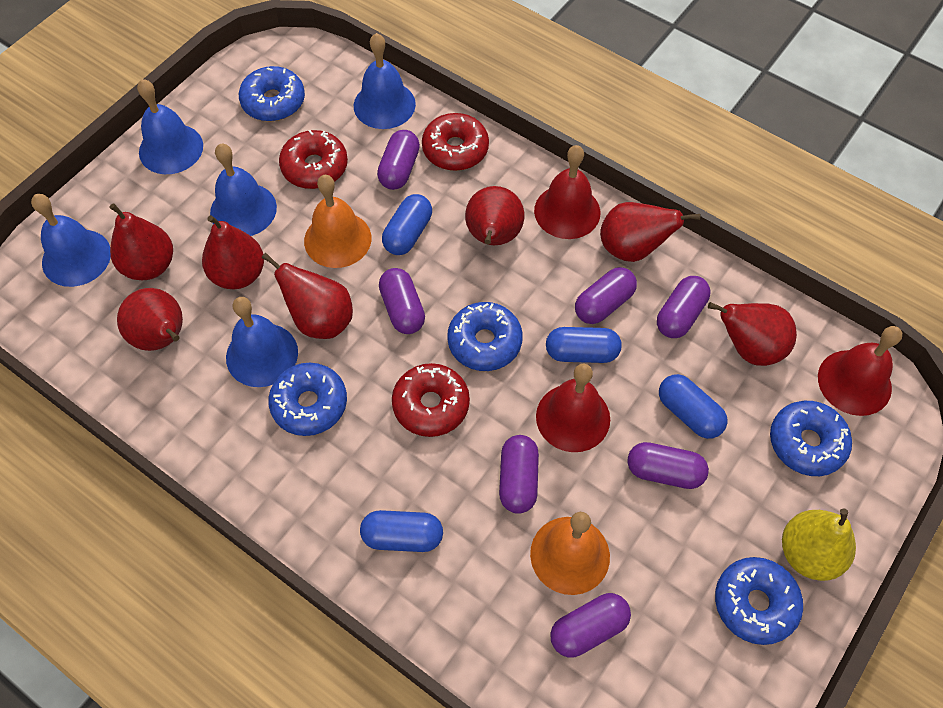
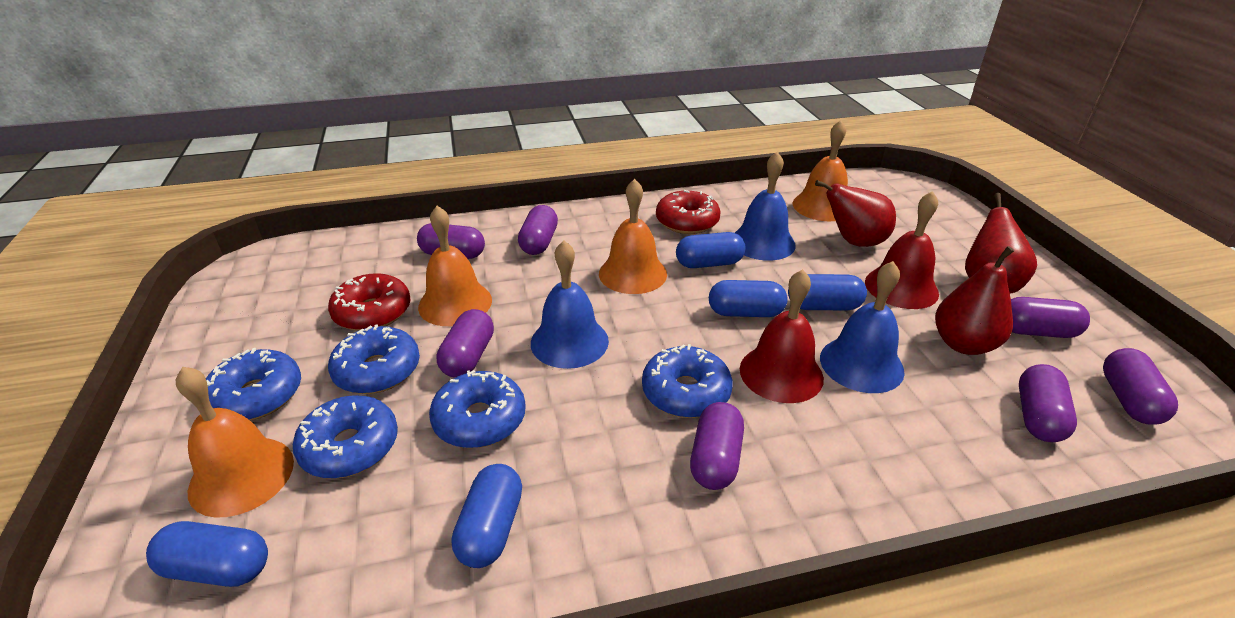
blue bell: 5 -> 3
blue capsule: 4 -> 5
orange bell: 2 -> 4
red bell: 3 -> 2
red donut: 3 -> 2
red pear: 7 -> 3
yellow pear: 1 -> 0

